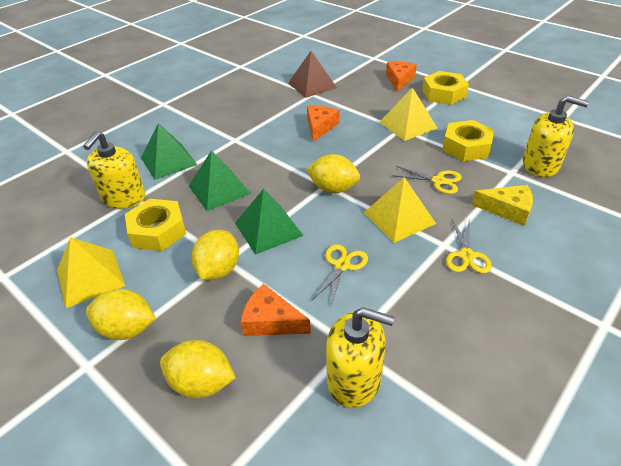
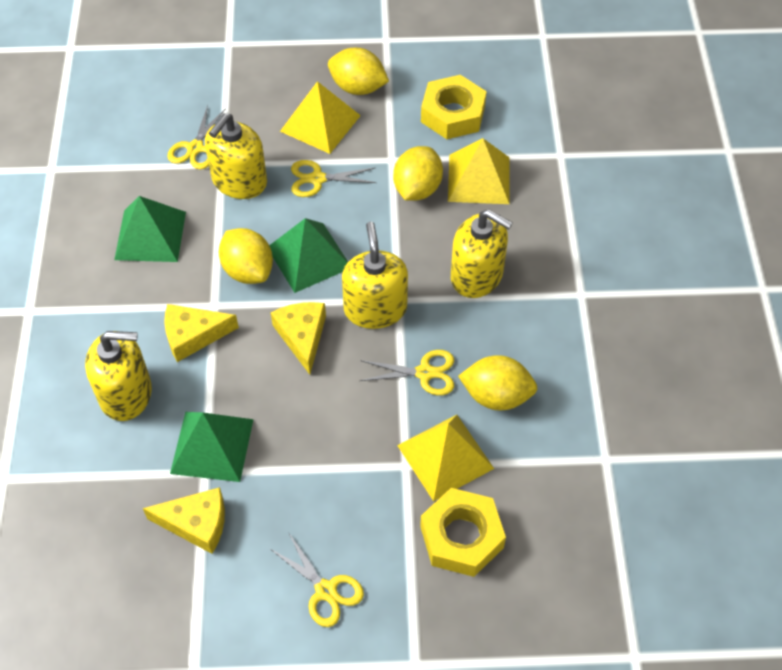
brown pyramid: 1 -> 0
orange cheese: 3 -> 0
yellow cheese: 1 -> 3
yellow nut: 3 -> 2
yellow scissors: 3 -> 4
yellow soap dispenser: 3 -> 4

